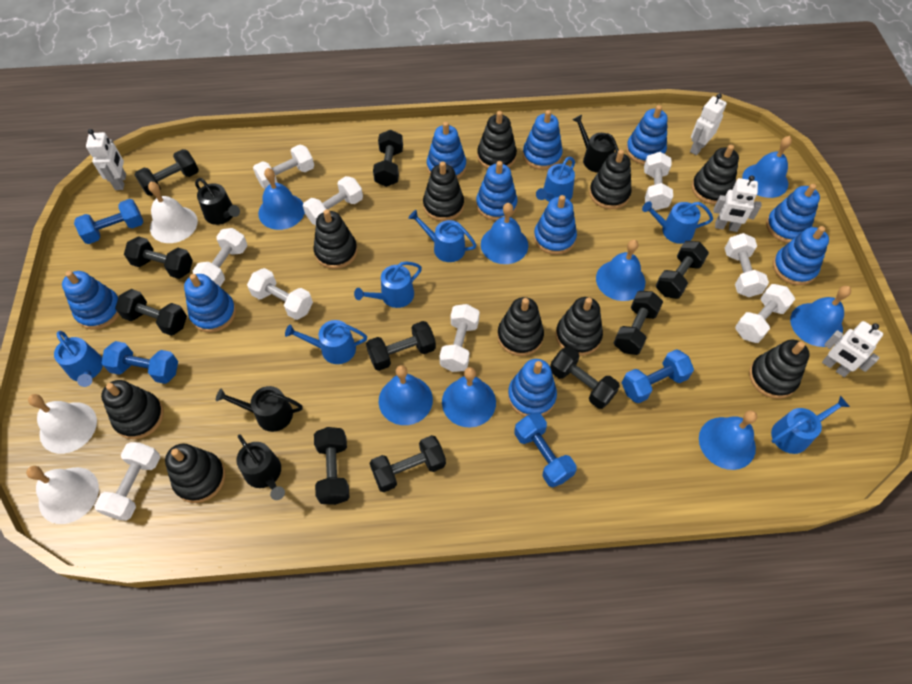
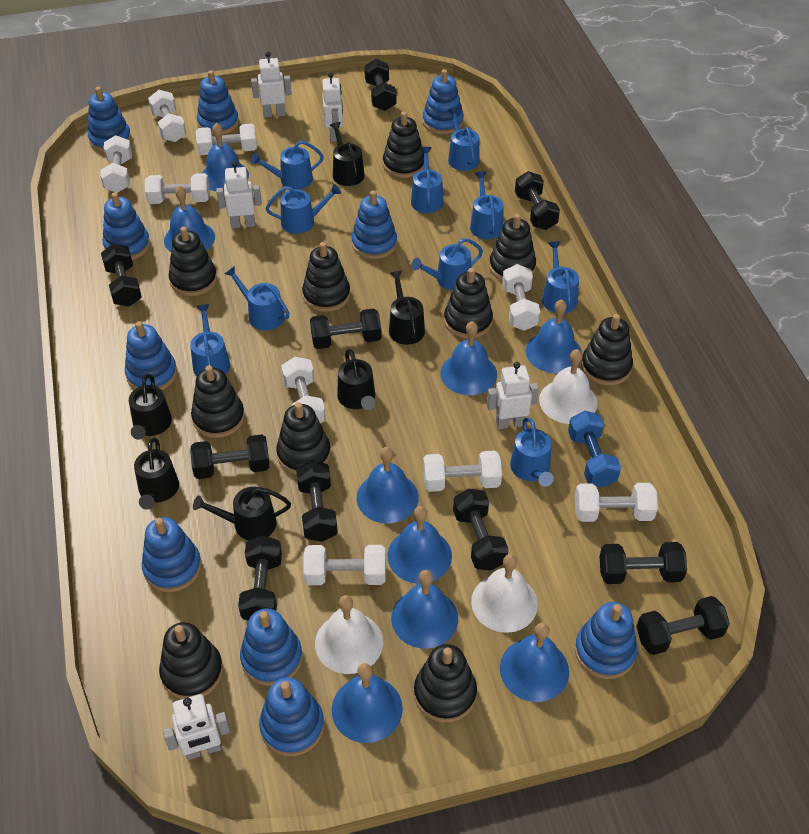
black watering can: 4 -> 6
blue bell: 8 -> 9
blue dumbbell: 4 -> 1
blue watering can: 7 -> 10
white robot: 4 -> 5

